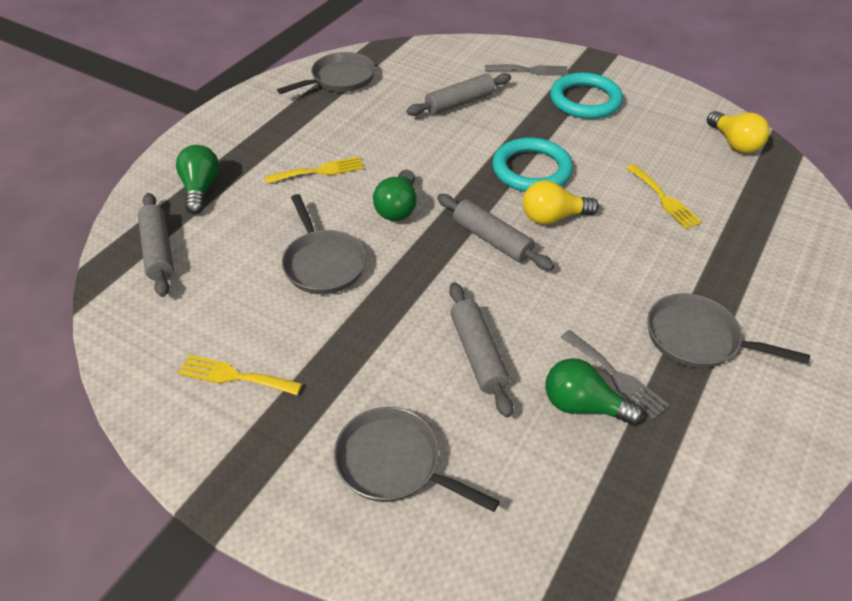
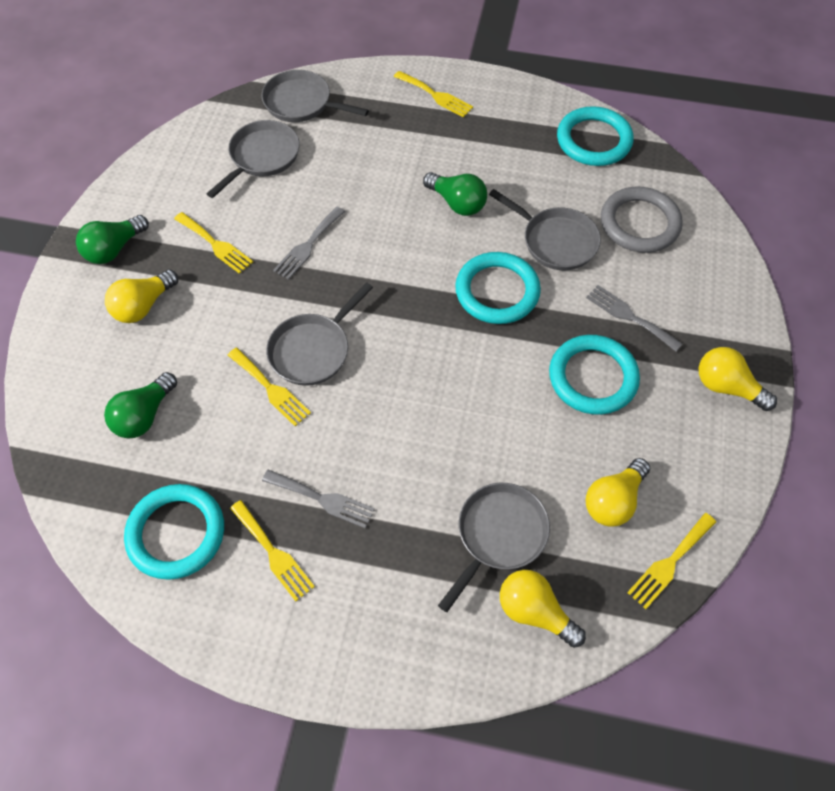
grey fork: 2 -> 3
grey pan: 4 -> 5
grey ring: 0 -> 1
grey rolling pin: 4 -> 0
turquoise ring: 2 -> 4
yellow fork: 3 -> 5
yellow light bulb: 2 -> 4

